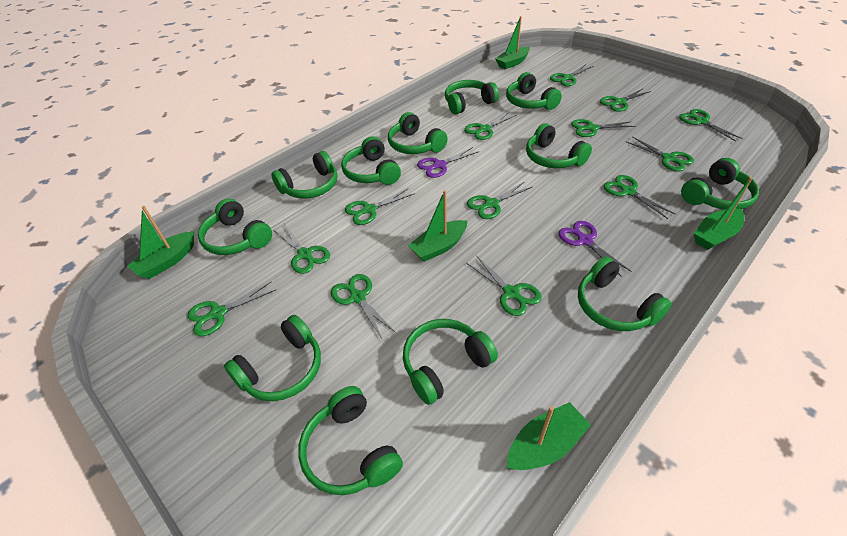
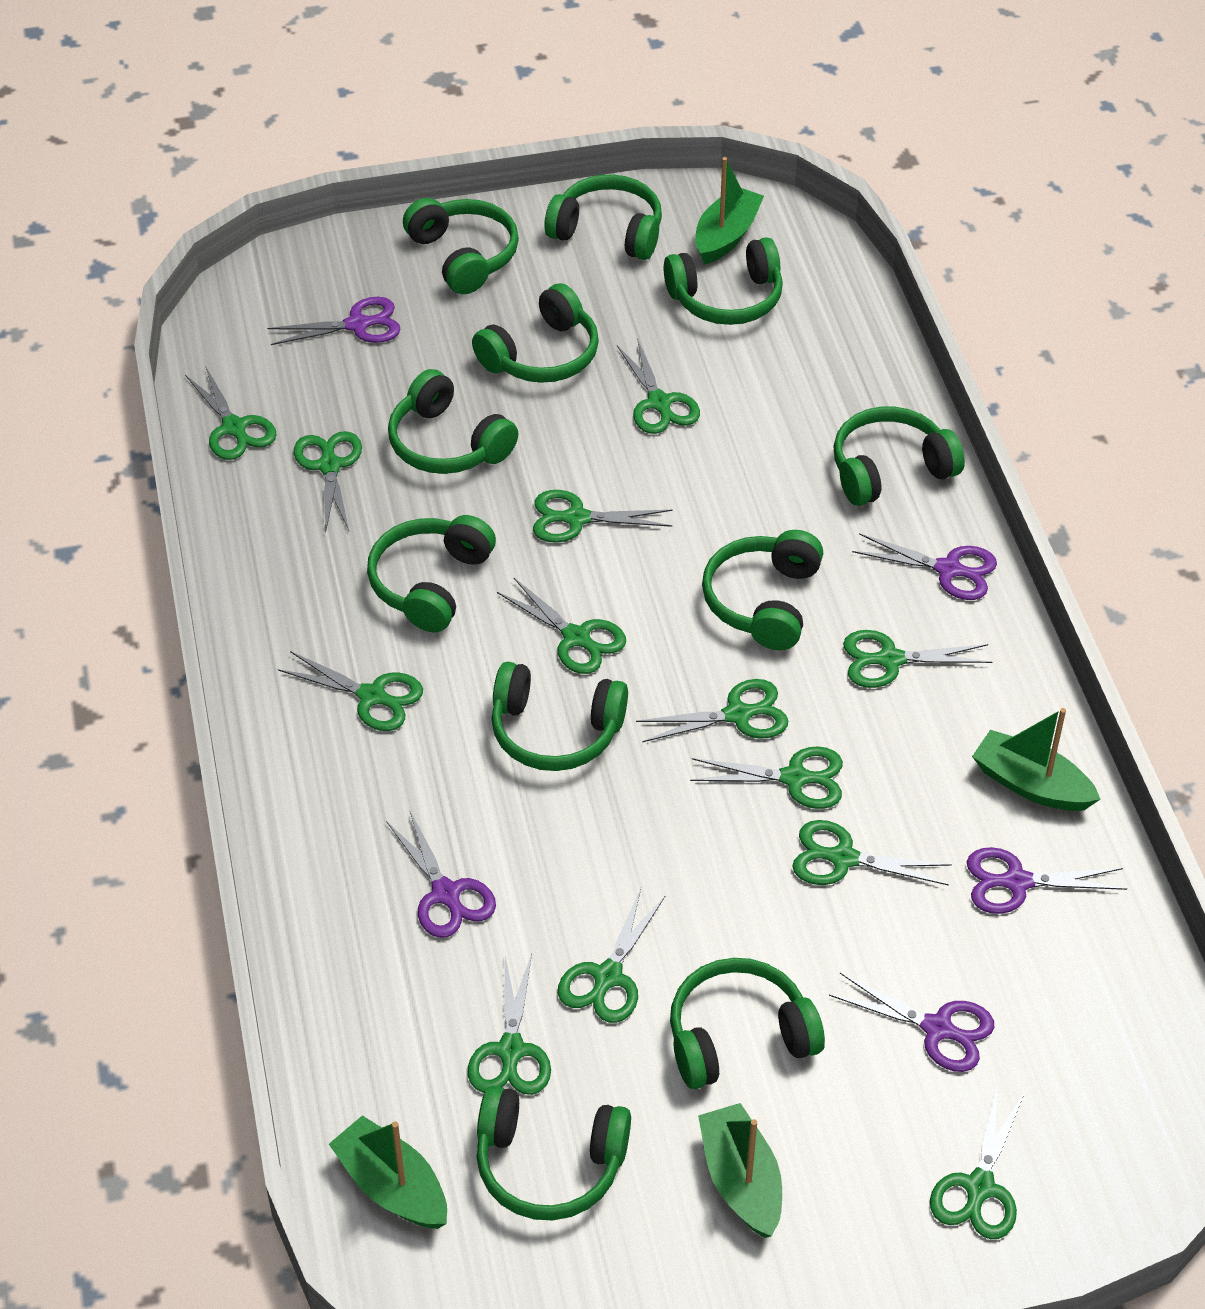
green boat: 5 -> 4
green headphones: 12 -> 11
purple scissors: 2 -> 5

